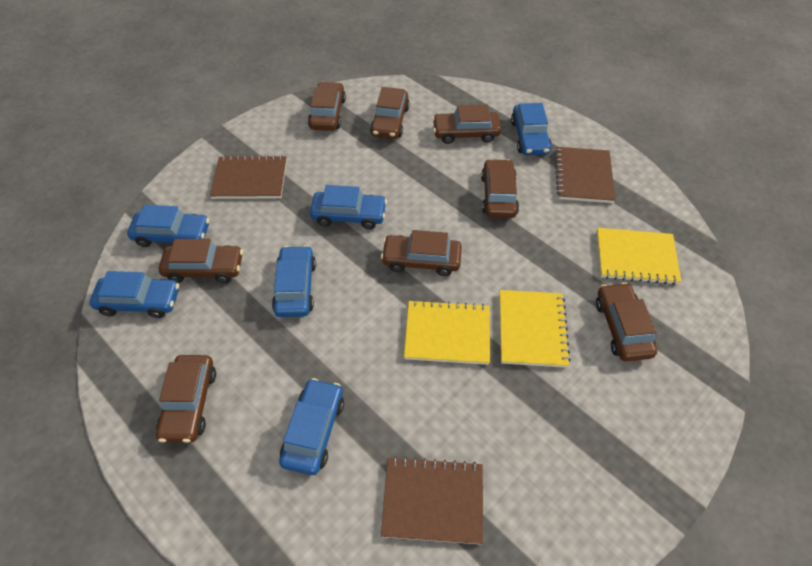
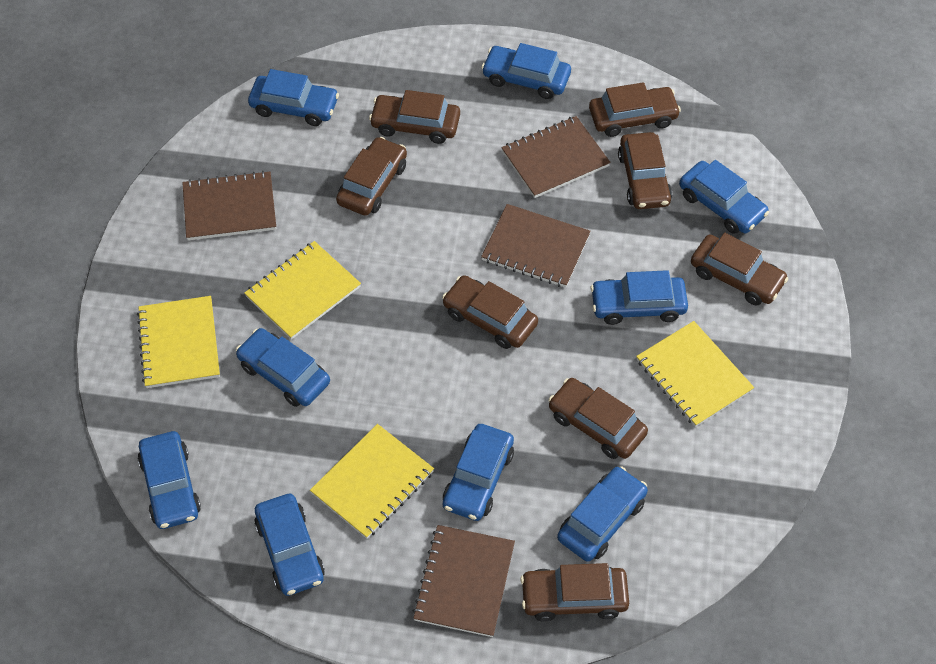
blue car: 6 -> 9
brown notebook: 3 -> 4
yellow notebook: 3 -> 4

